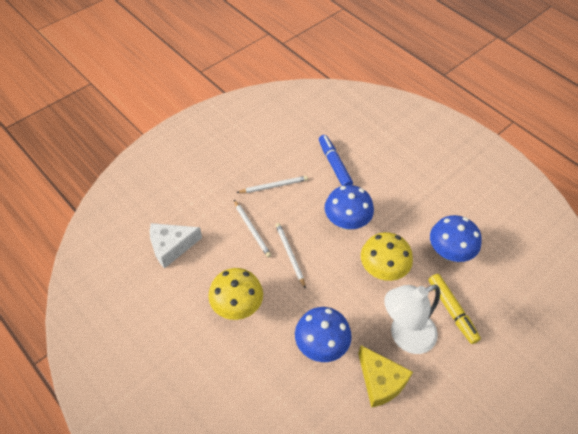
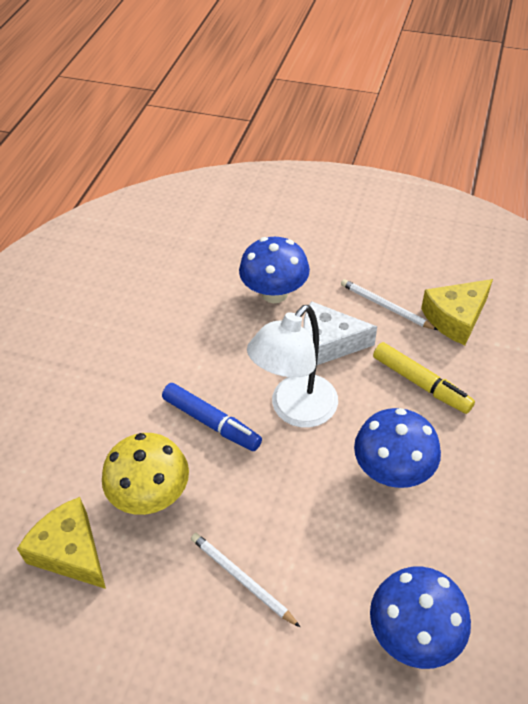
white pencil: 3 -> 2
yellow cheese: 1 -> 2
yellow mushroom: 2 -> 1

